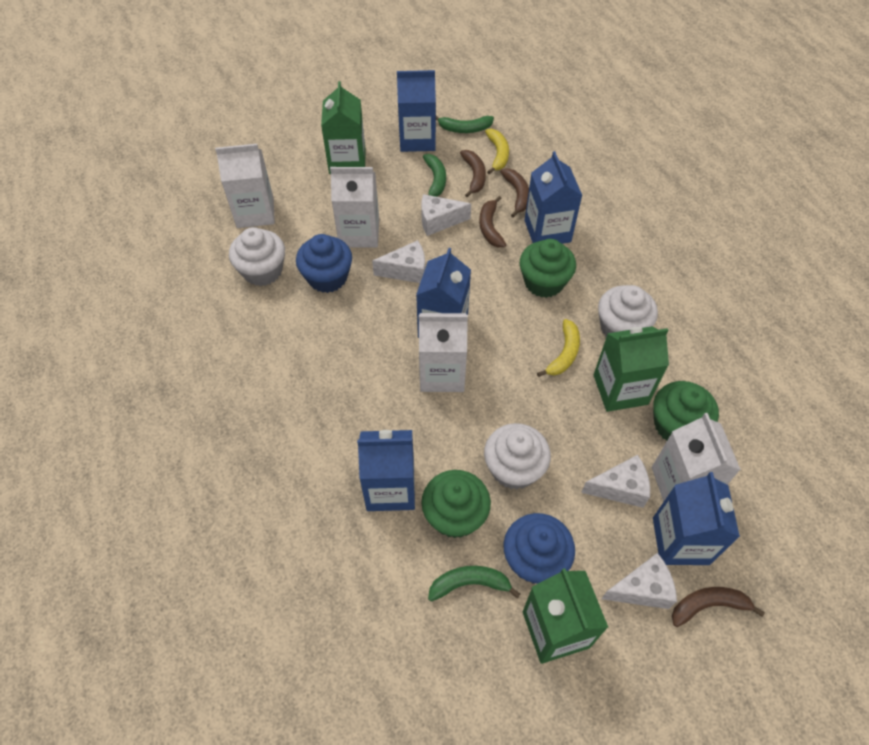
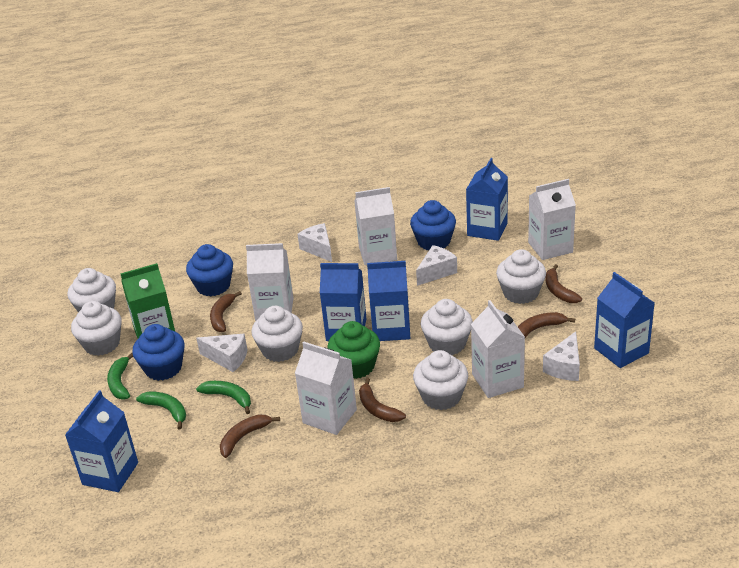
blue cupcake: 2 -> 3
brown banana: 4 -> 5
green carton: 3 -> 1
green cupcake: 3 -> 1
white carton: 4 -> 5
white cupcake: 3 -> 6
yellow banana: 2 -> 0

